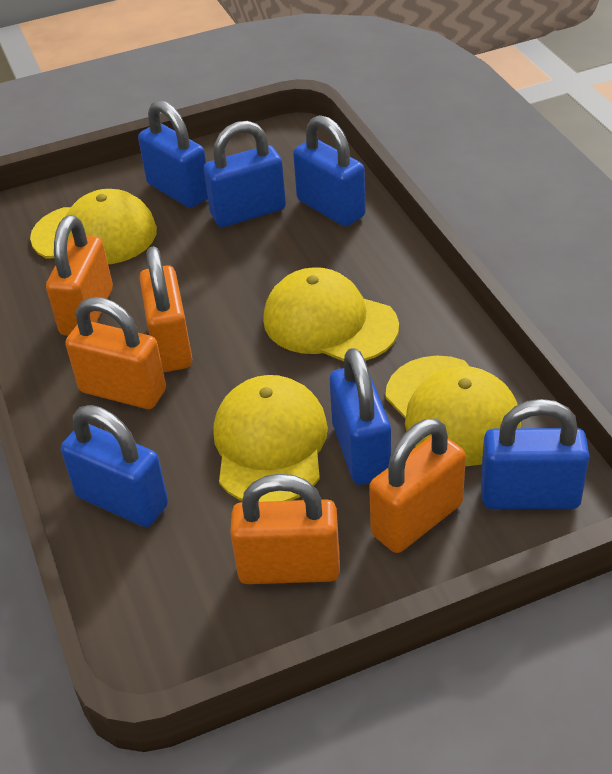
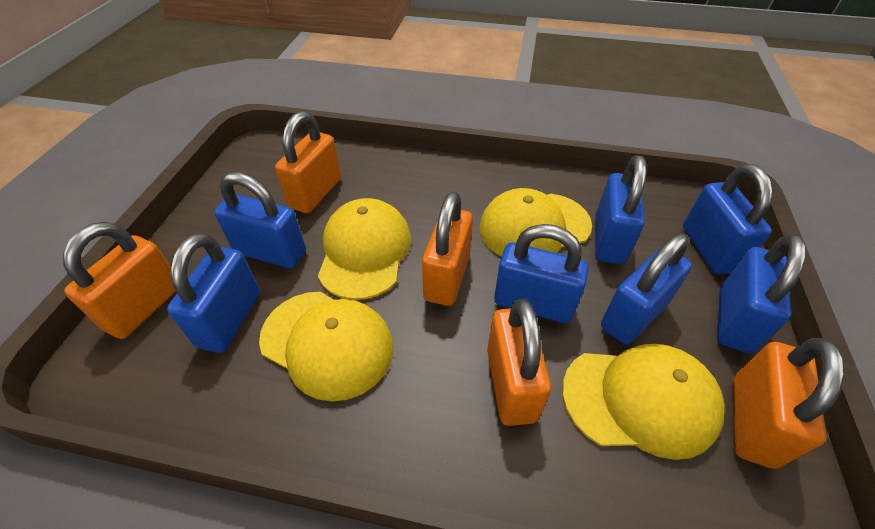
blue padlock: 6 -> 7

